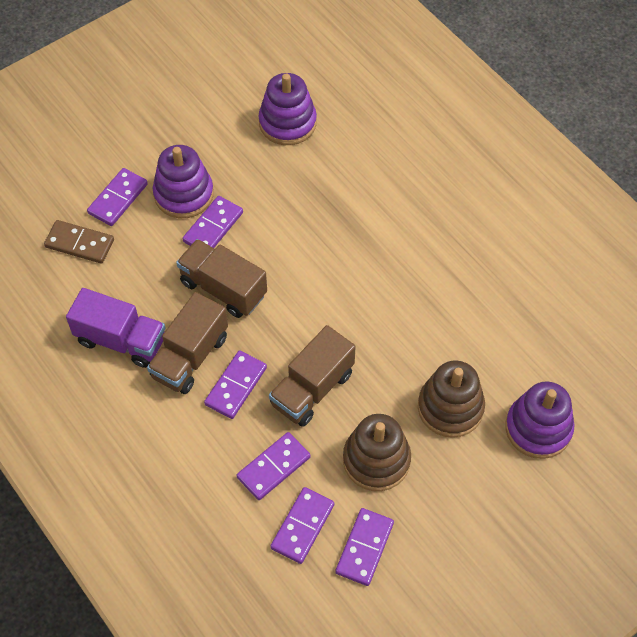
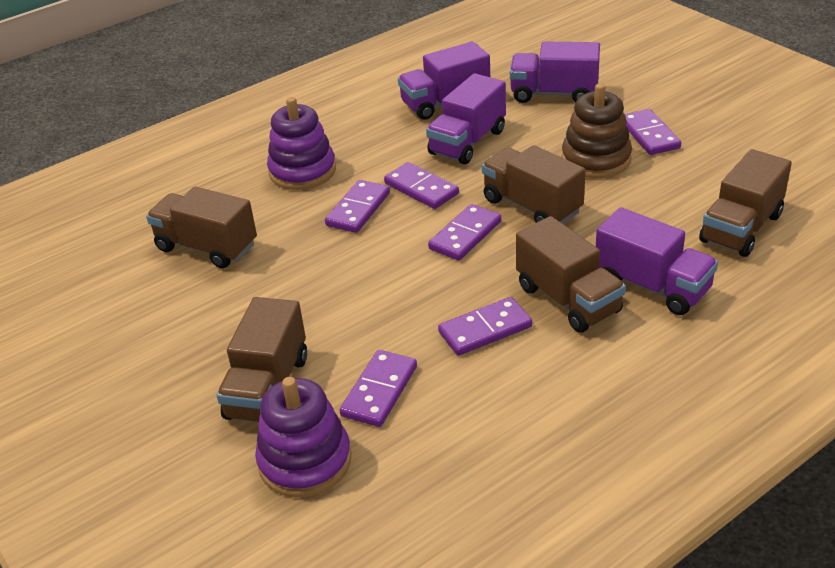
brown domino: 1 -> 0
brown stacking toy: 2 -> 1
brown truck: 3 -> 5
purple stacking toy: 3 -> 2
purple truck: 1 -> 4

